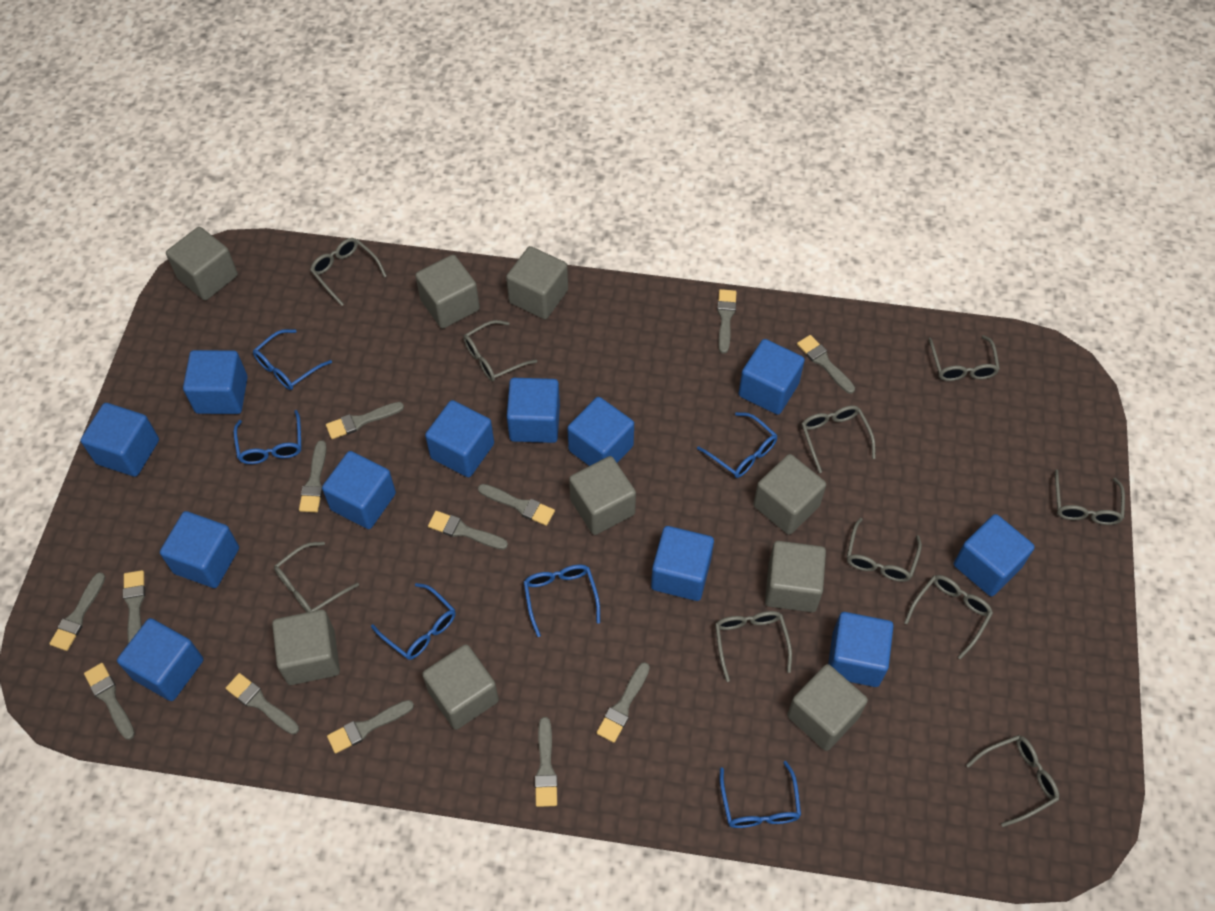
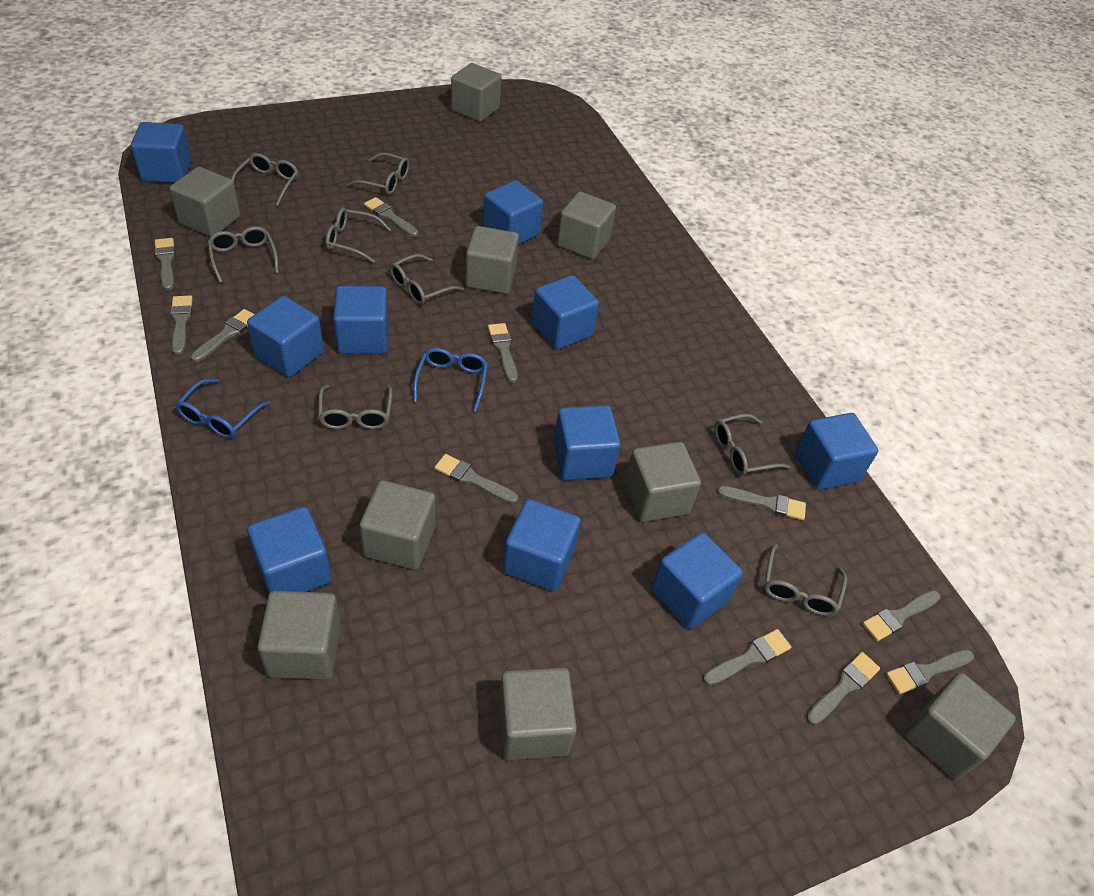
blue cube: 12 -> 10
blue glasses: 6 -> 2
grey brush: 13 -> 11
grey glasses: 10 -> 8

